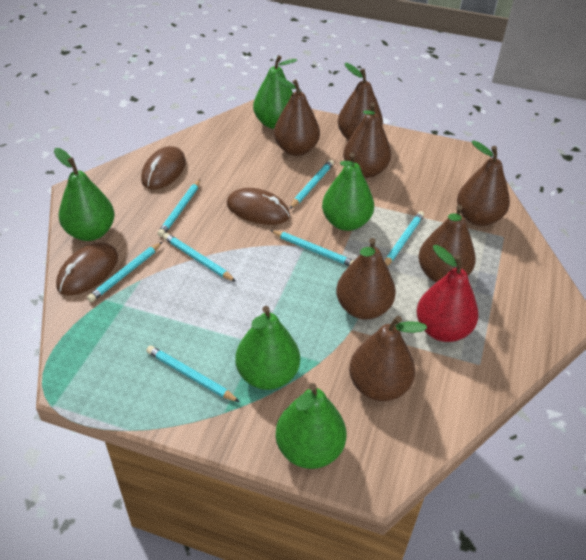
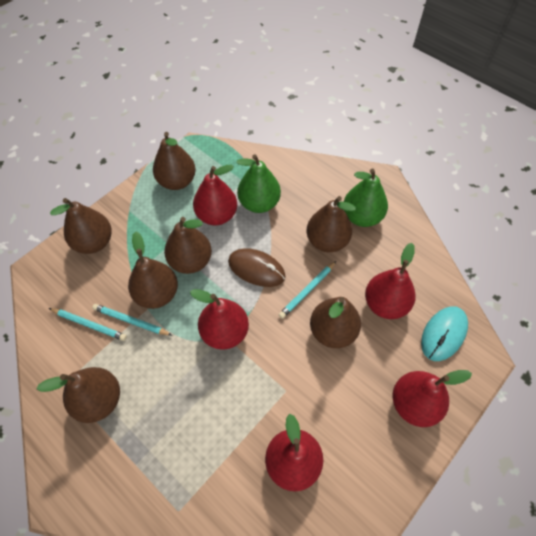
brown mouse: 3 -> 1
green pear: 5 -> 2
red pear: 1 -> 5
turquoise mouse: 0 -> 1
turquoise pencil: 7 -> 3

